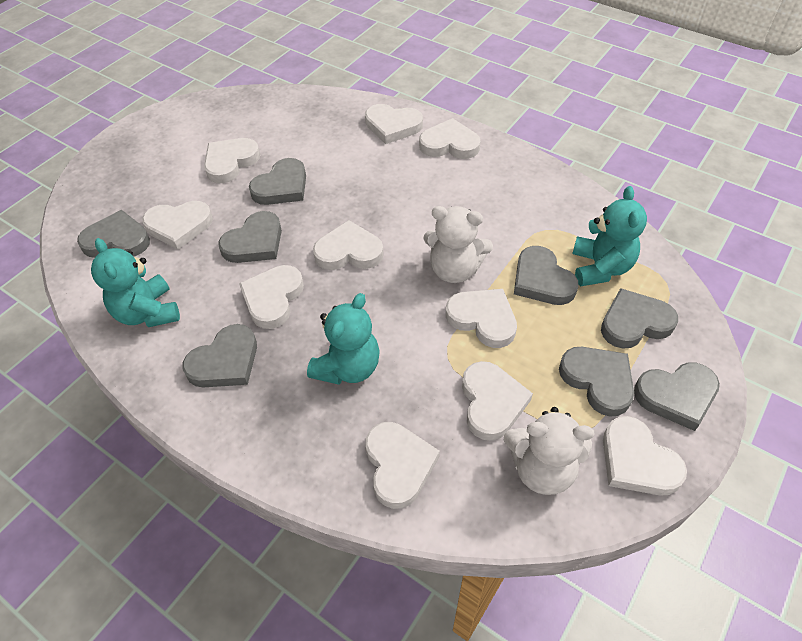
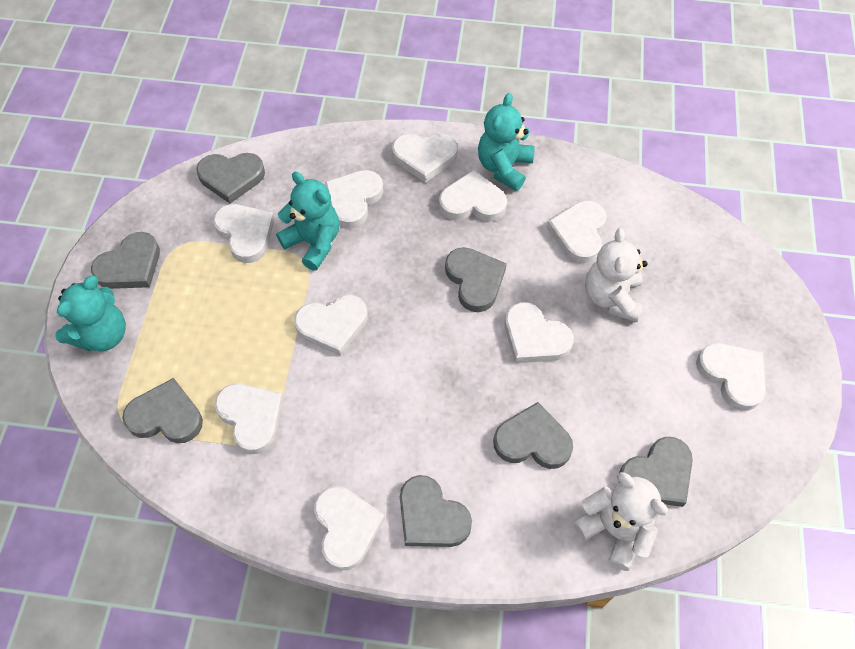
grey heart: 8 -> 7

